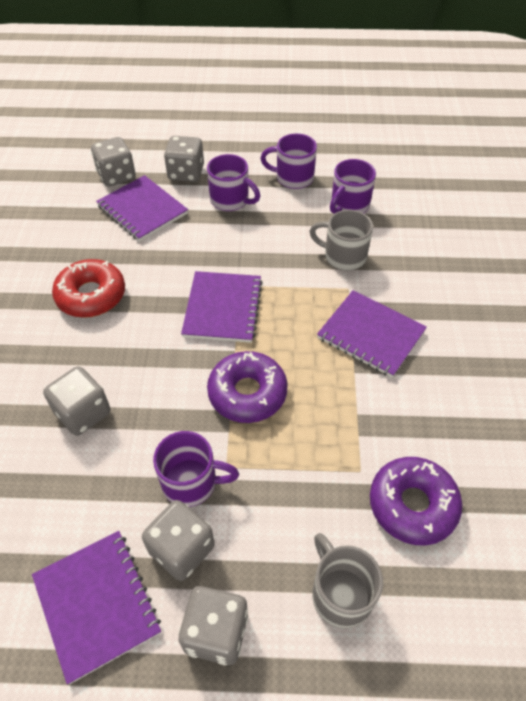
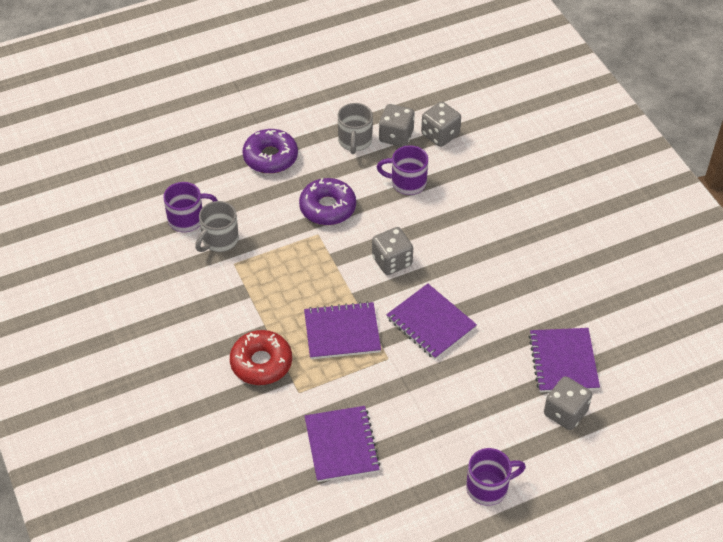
grey dice: 5 -> 4
purple mug: 4 -> 3

